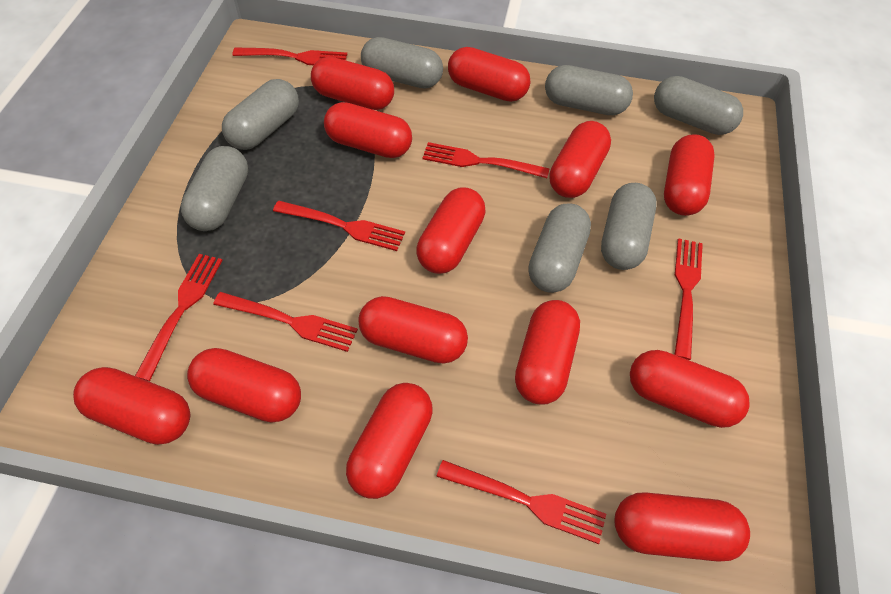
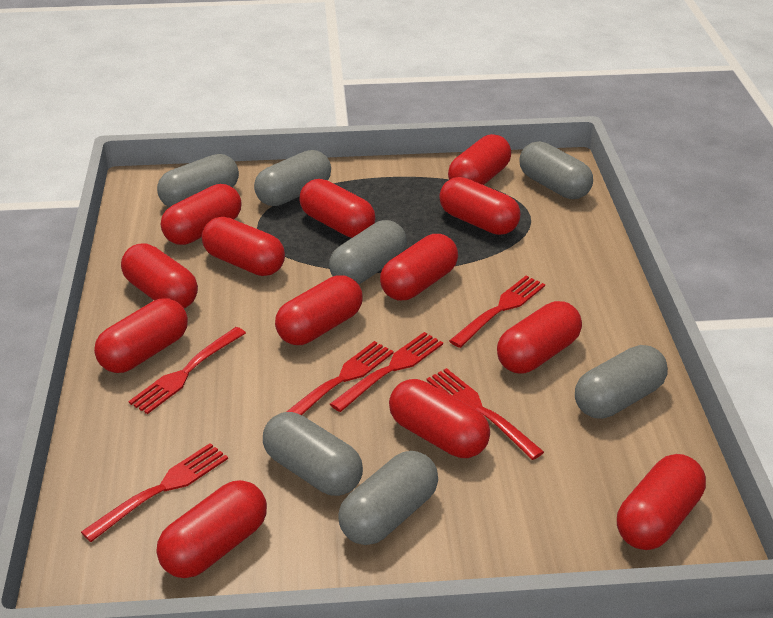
red fork: 7 -> 6

